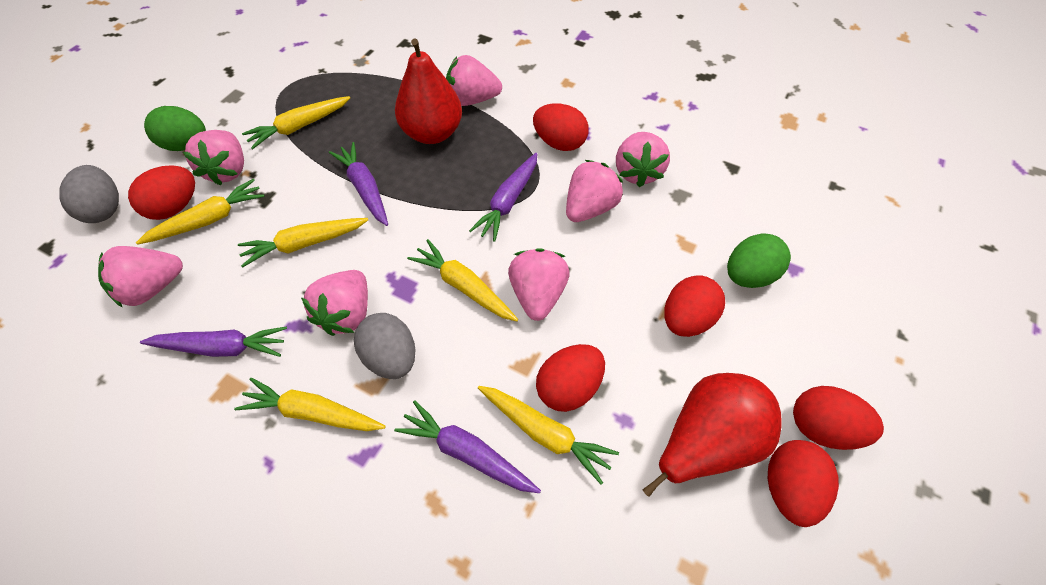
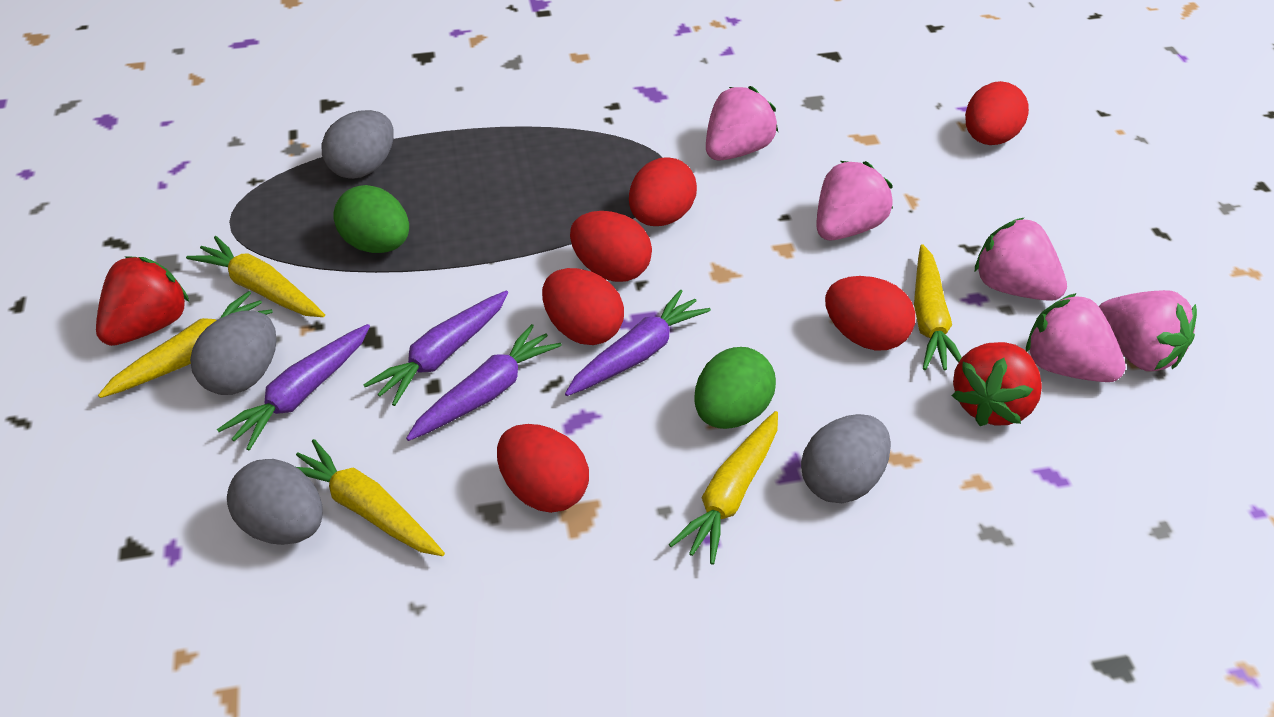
grey egg: 2 -> 4
pink strawberry: 7 -> 5
red pear: 2 -> 0
red strawberry: 0 -> 2
yellow carrot: 6 -> 5

